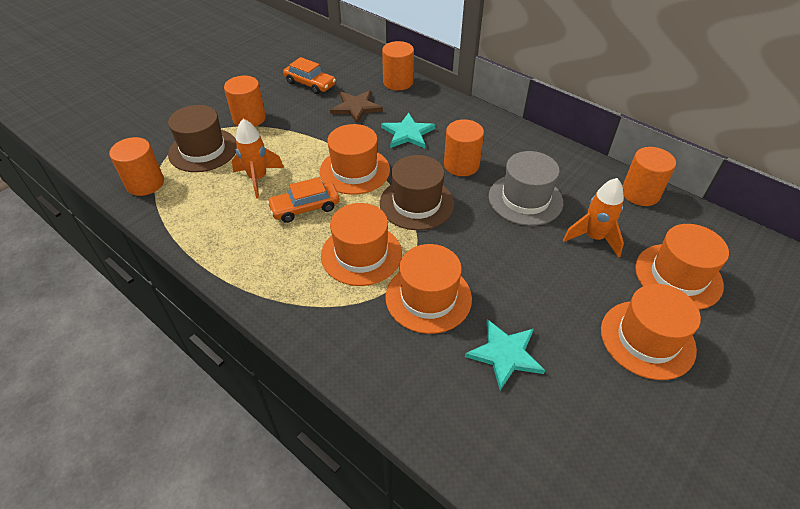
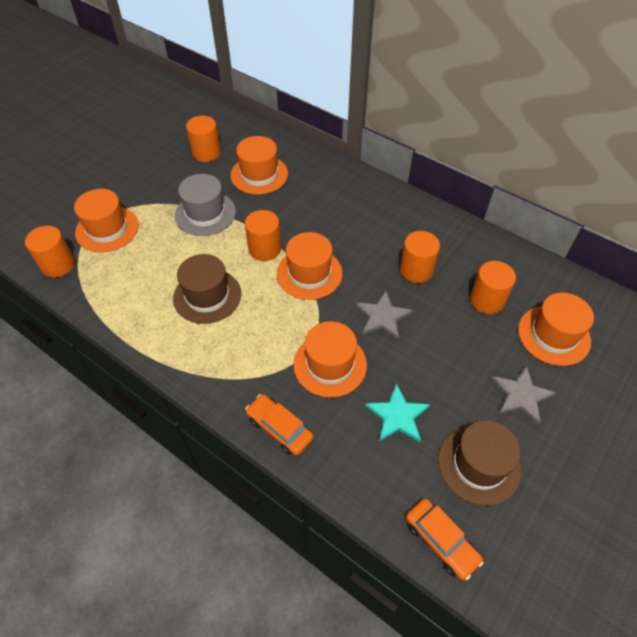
brown star: 1 -> 0
grey star: 0 -> 2
orange rocket: 2 -> 0
turquoise star: 2 -> 1

